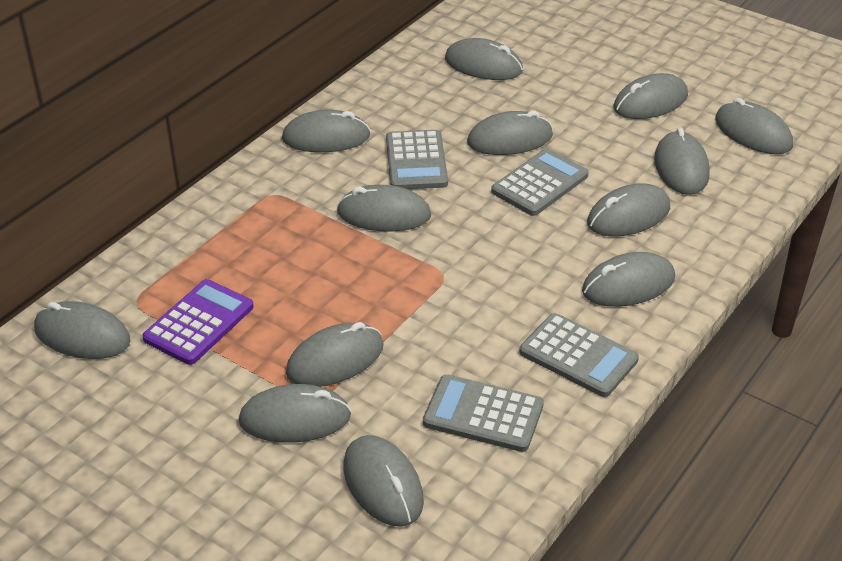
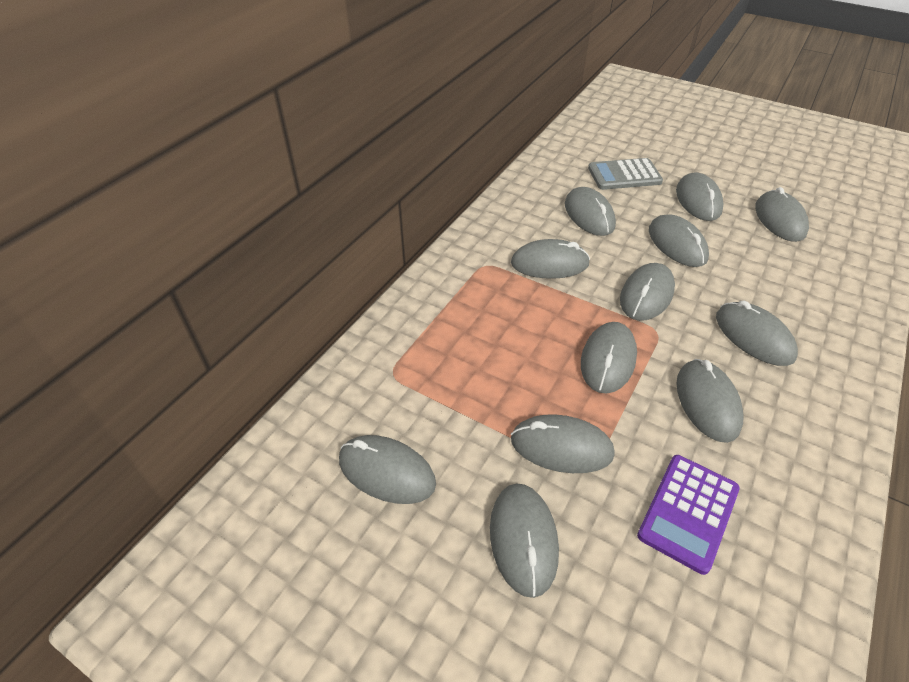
grey calculator: 4 -> 1
grey mouse: 13 -> 12

